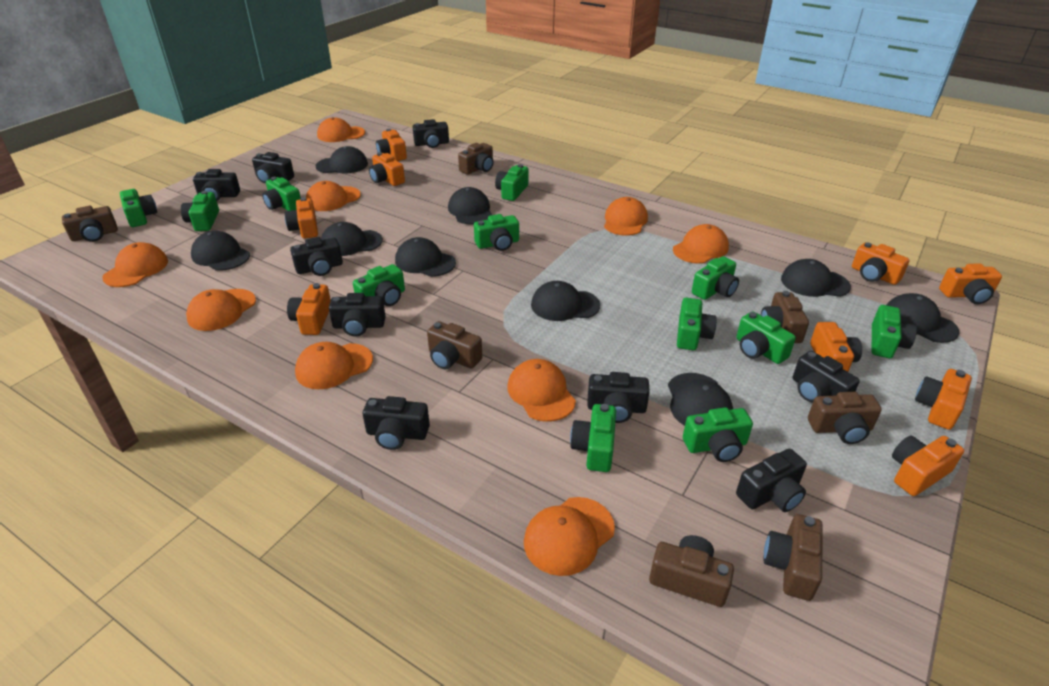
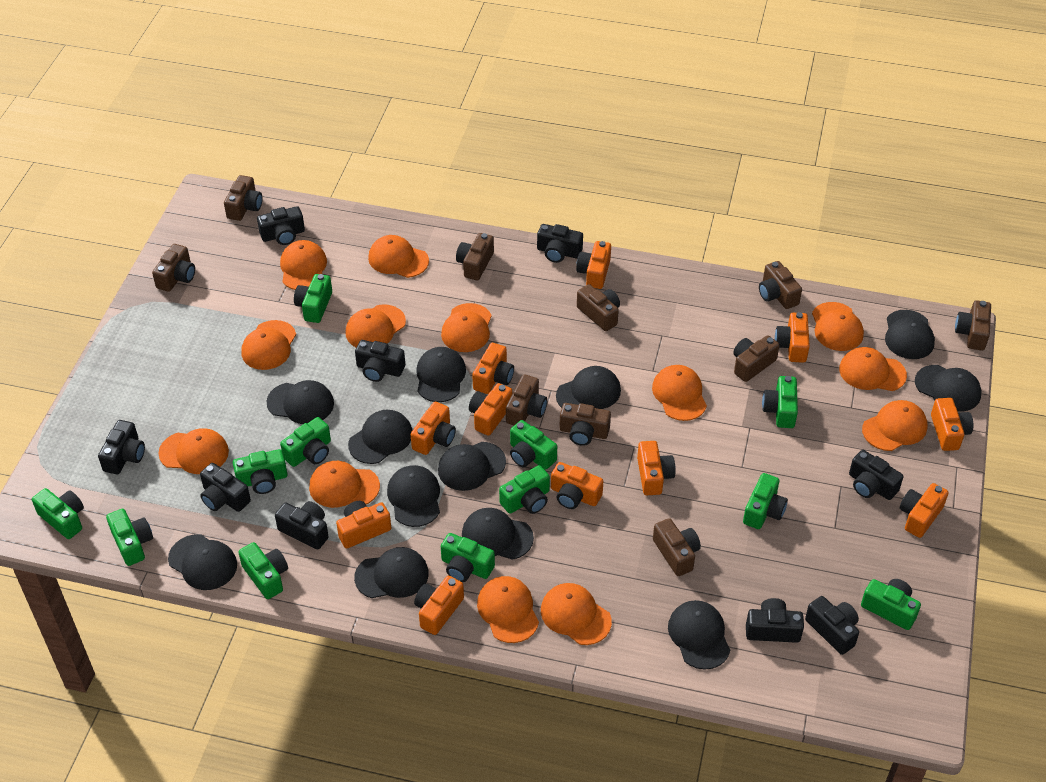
black cap: 9 -> 12
brown camera: 7 -> 10
orange camera: 9 -> 11
orange cap: 9 -> 13

